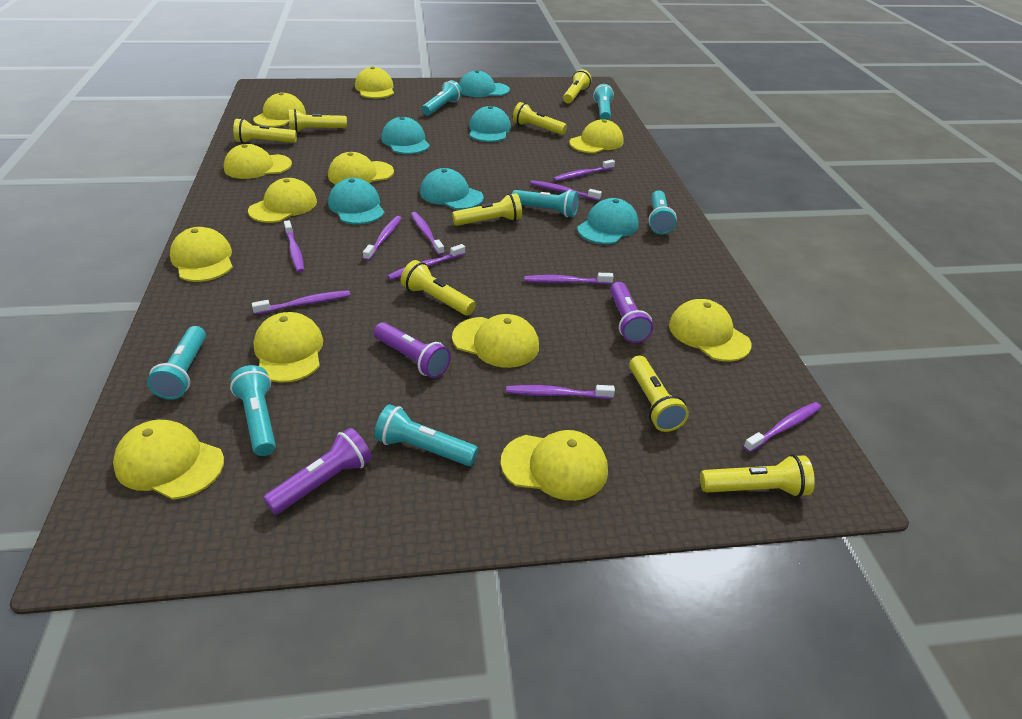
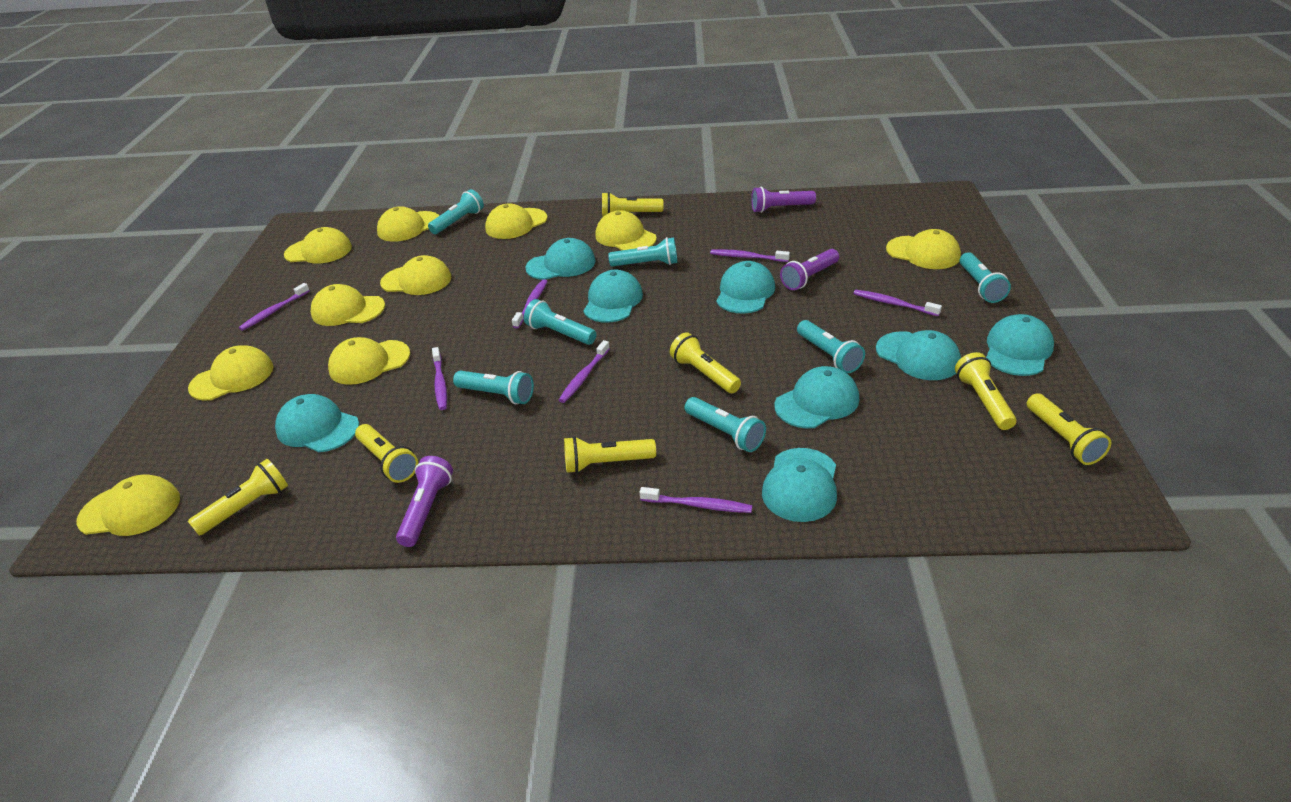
purple toothbrush: 10 -> 7
turquoise cap: 6 -> 8
yellow cap: 12 -> 10
yellow flashlight: 8 -> 7

